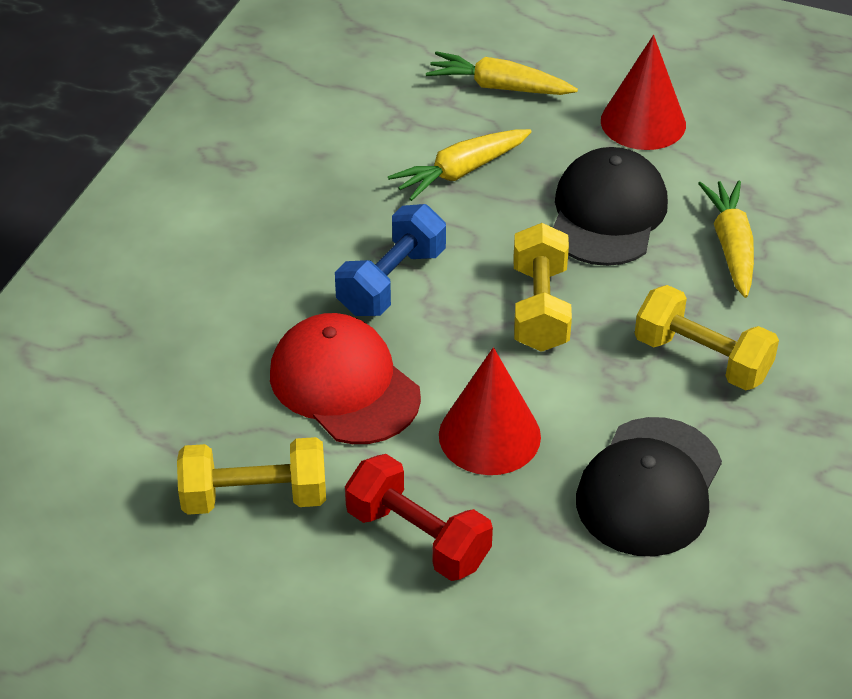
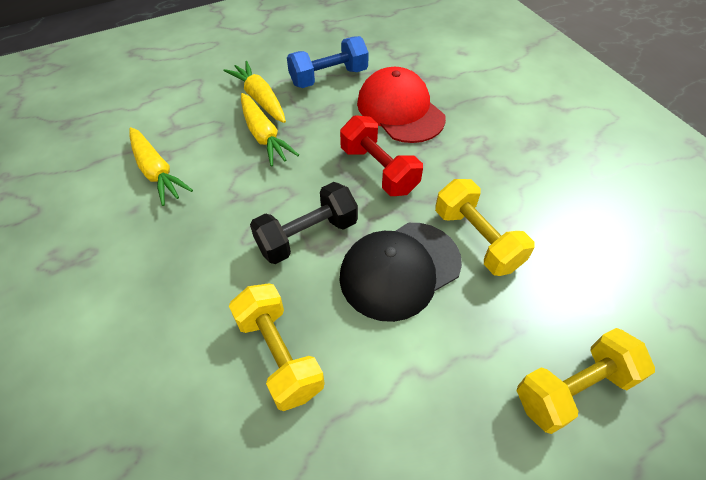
black cap: 2 -> 1
black dumbbell: 0 -> 1
red cone: 2 -> 0

